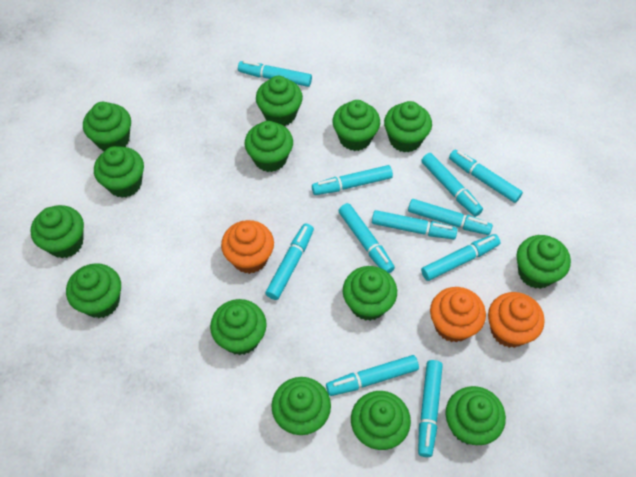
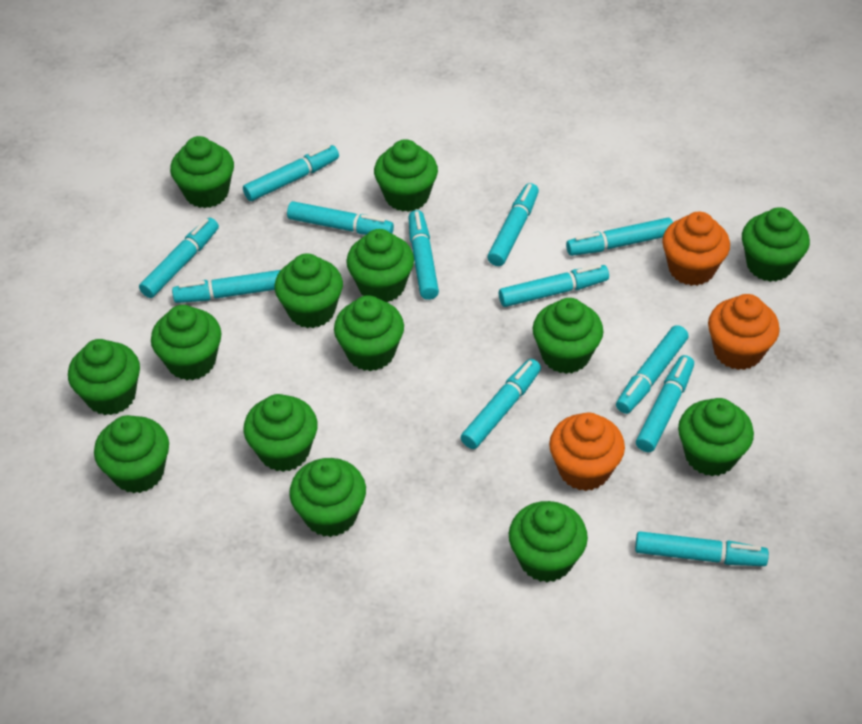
turquoise marker: 11 -> 12

